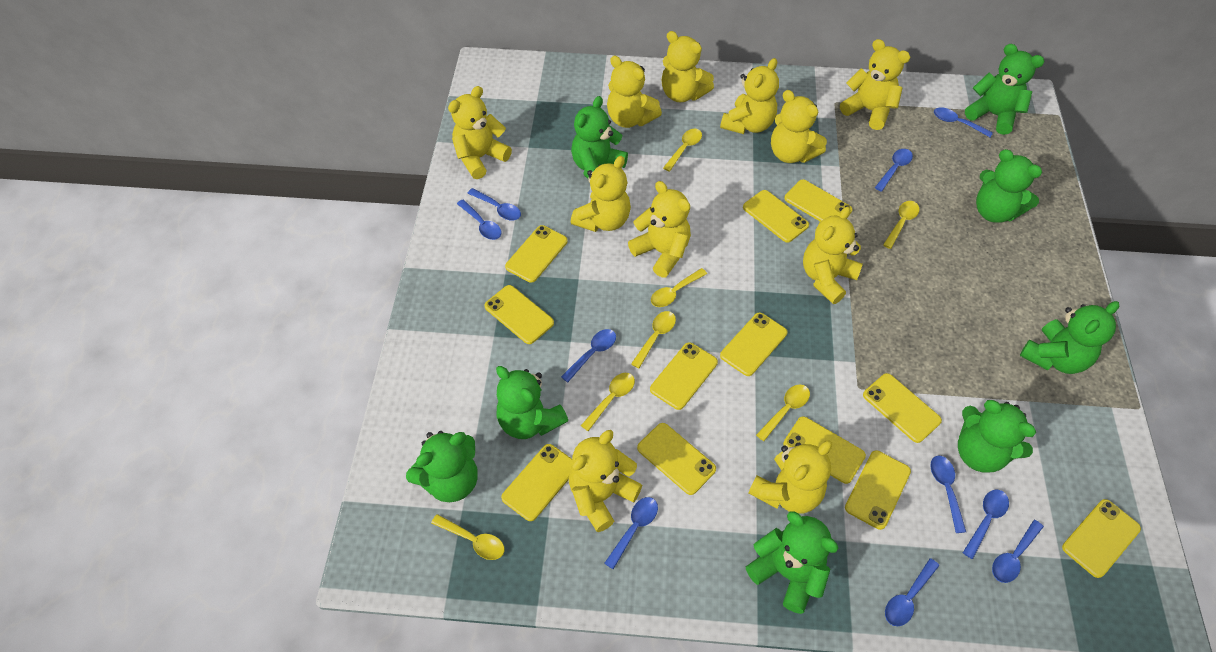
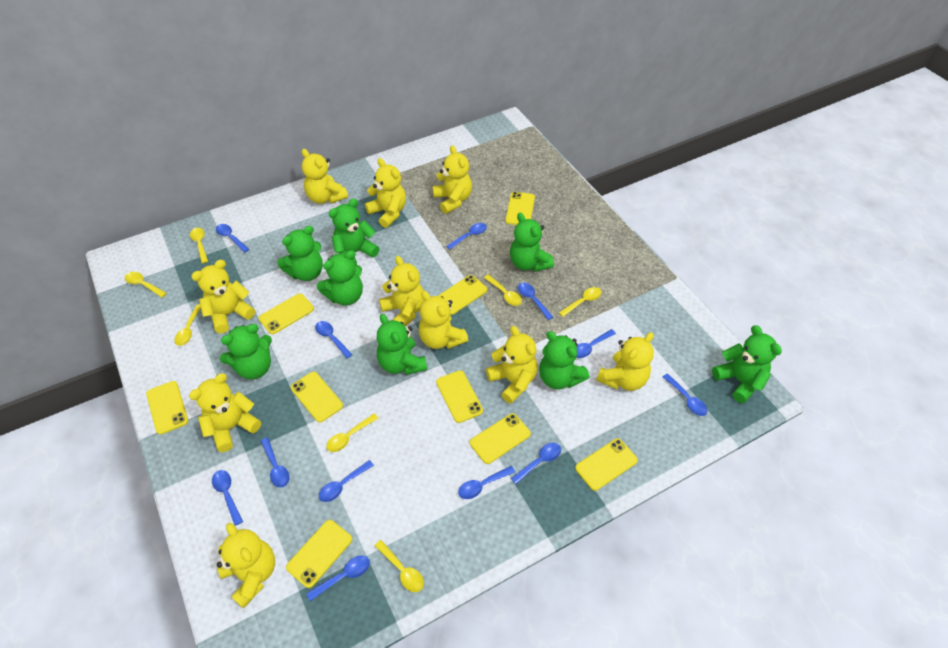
blue spoon: 10 -> 12
yellow phone: 12 -> 9
yellow teddy bear: 11 -> 10

